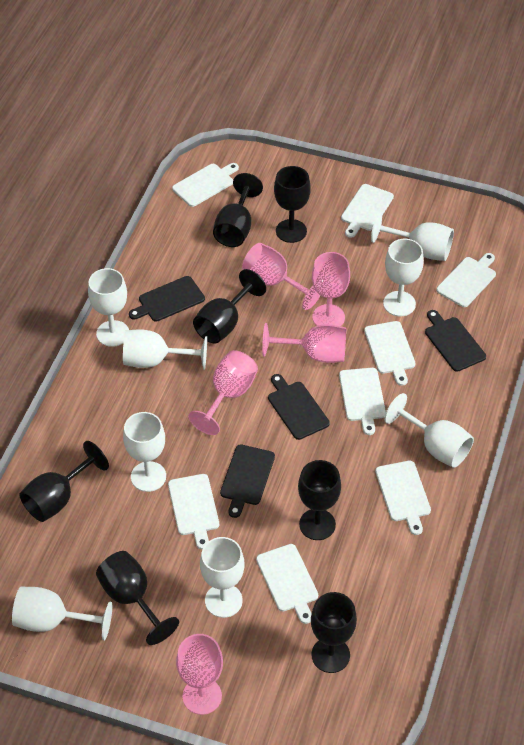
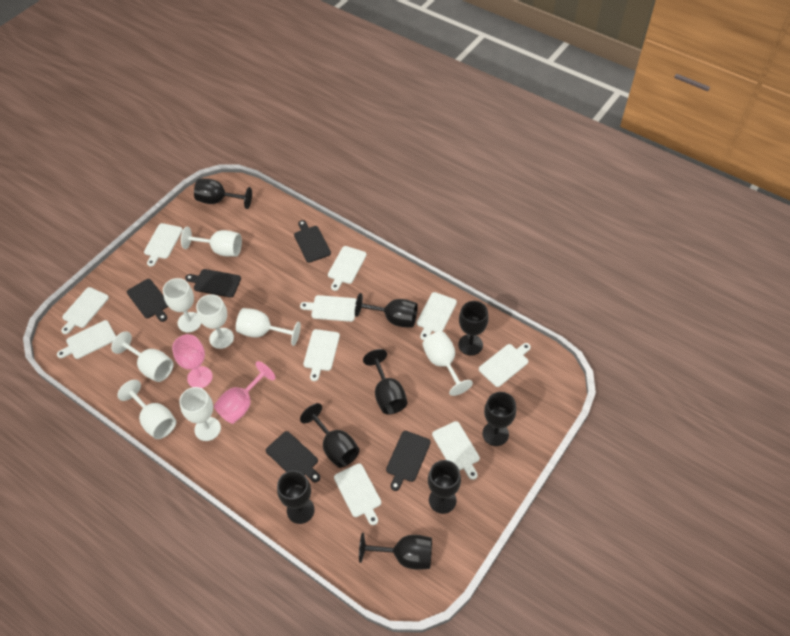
black cutting board: 4 -> 5
black goblet: 7 -> 9
pink goblet: 5 -> 2
white cutting board: 8 -> 10

